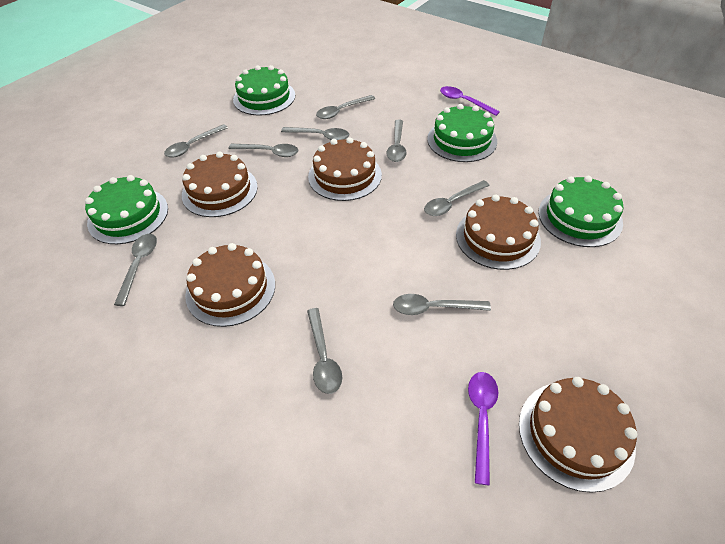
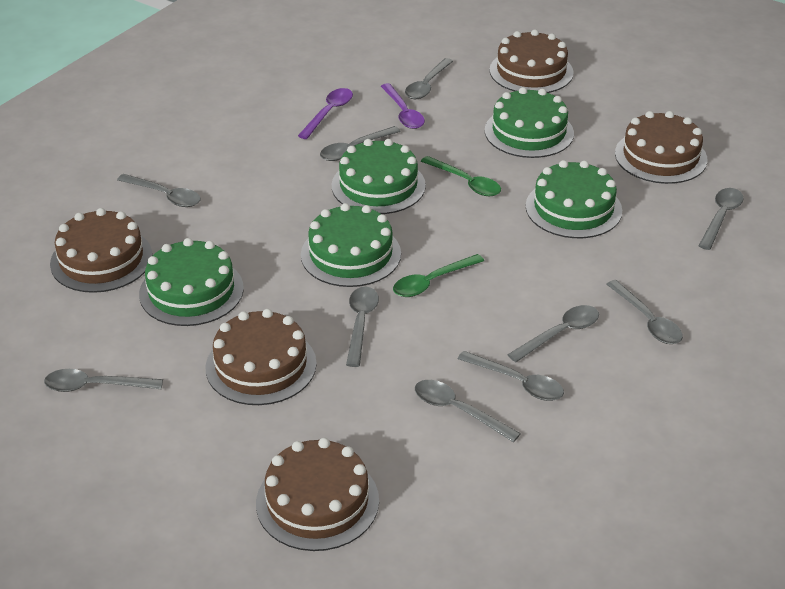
green cake: 4 -> 5
green spoon: 0 -> 2
grey spoon: 9 -> 10

